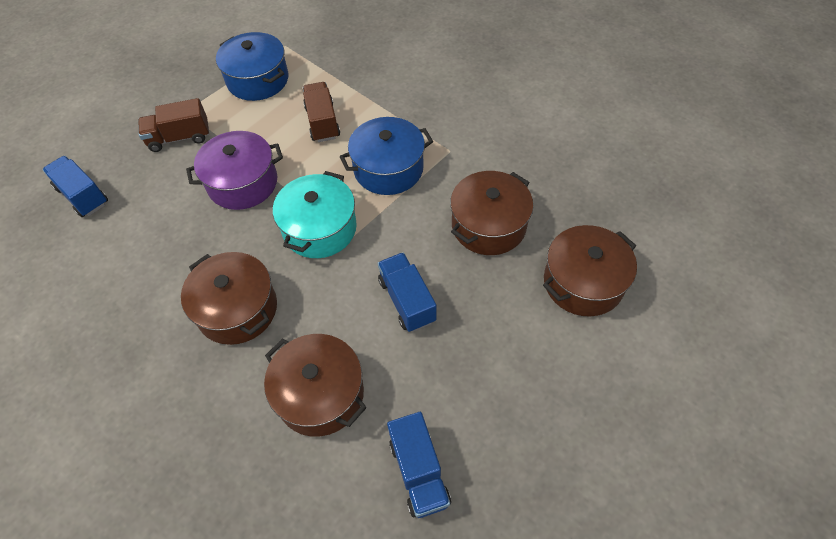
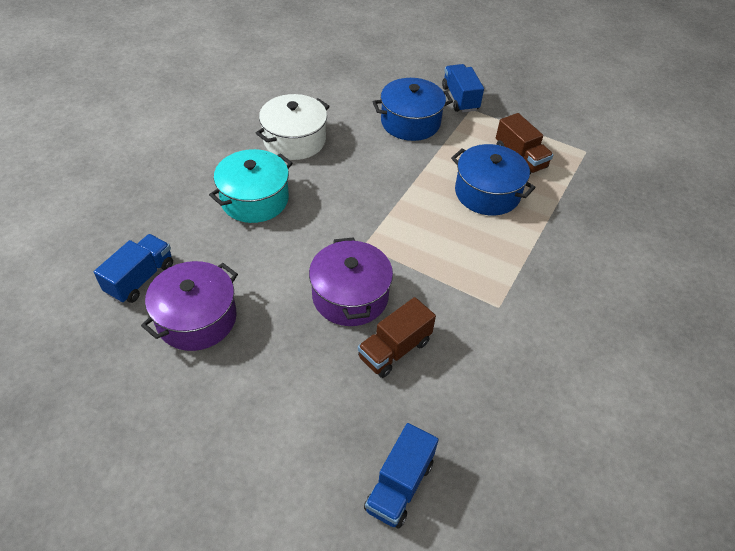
brown pot: 4 -> 0
purple pot: 1 -> 2
white pot: 0 -> 1

